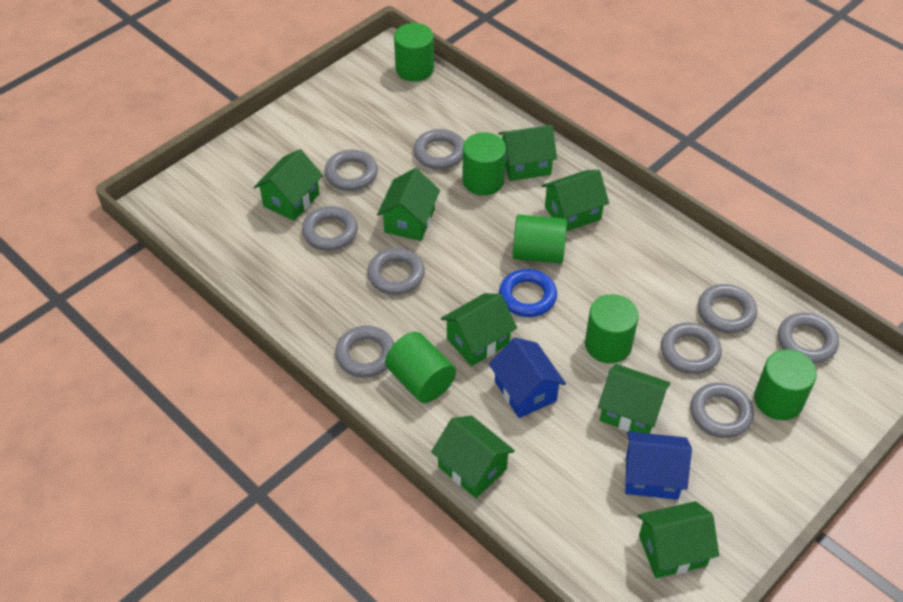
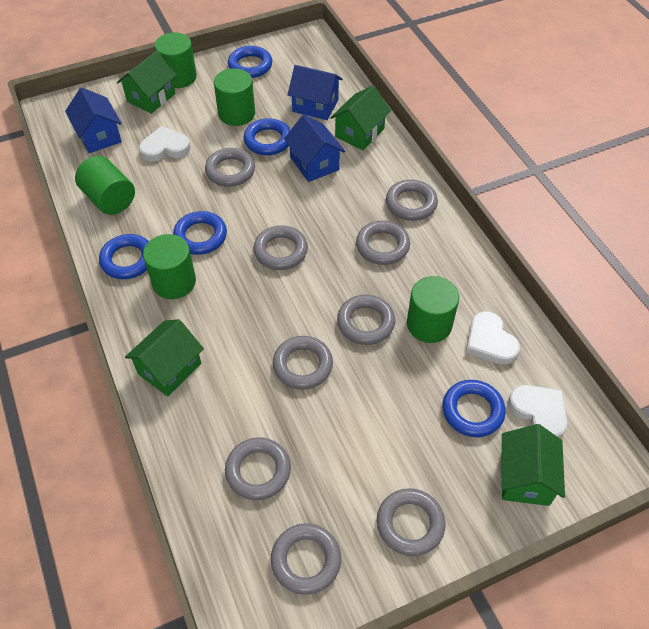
blue house: 2 -> 3
blue ring: 1 -> 5
green cylinder: 6 -> 5
green house: 8 -> 4
white heart: 0 -> 3

